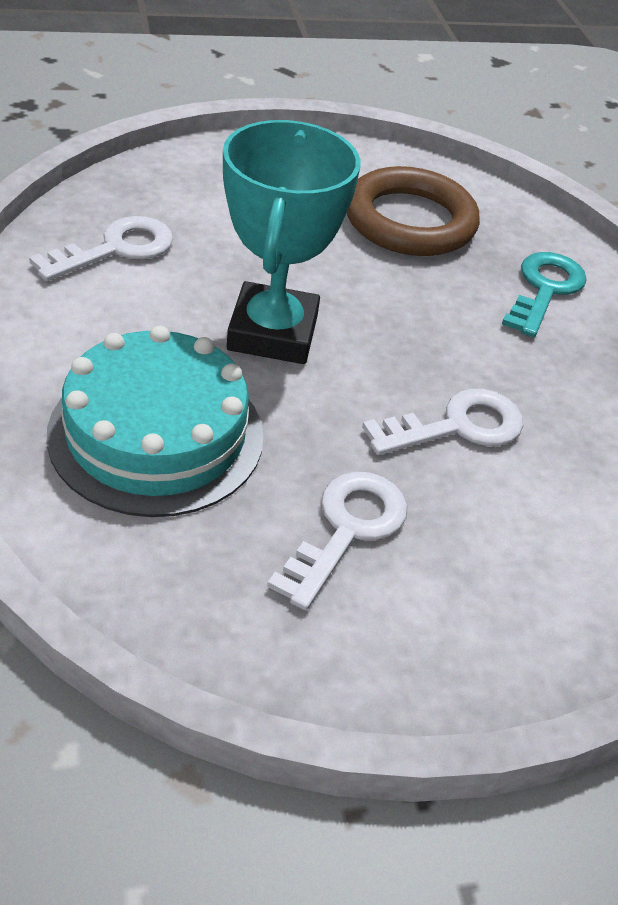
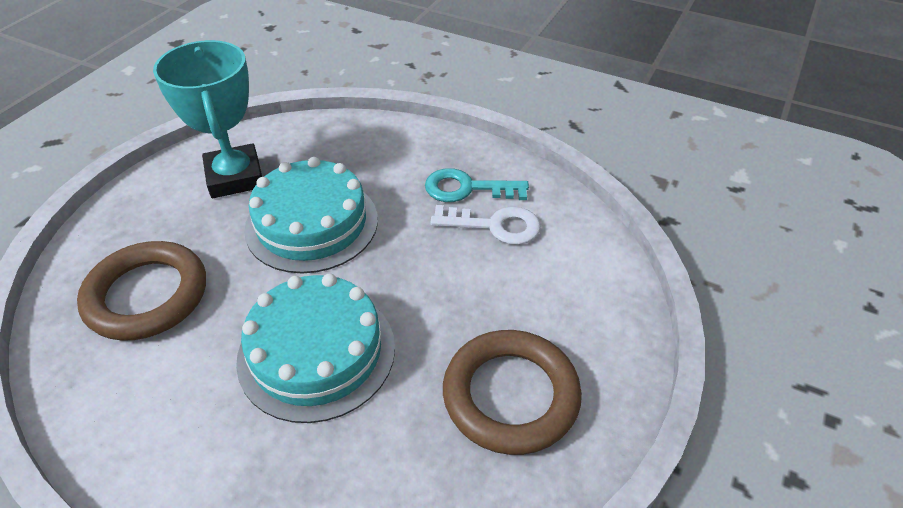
brown ring: 1 -> 2
turquoise cake: 1 -> 2
white key: 3 -> 1

